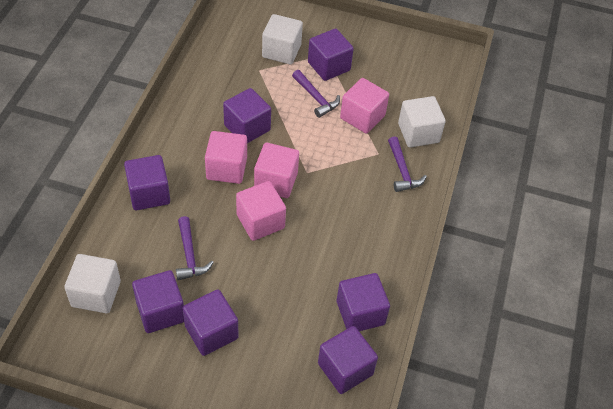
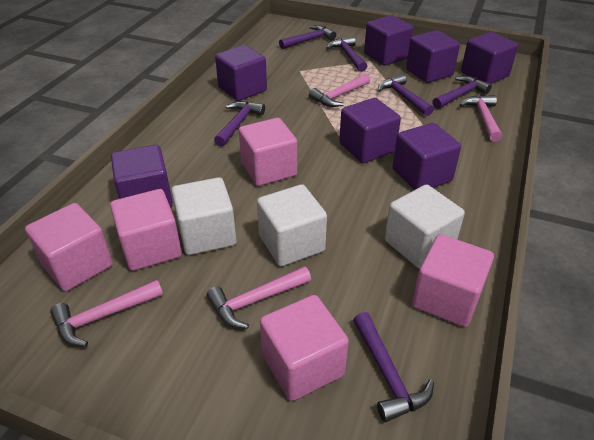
pink cube: 4 -> 5
pink hammer: 0 -> 4
purple hammer: 3 -> 6

